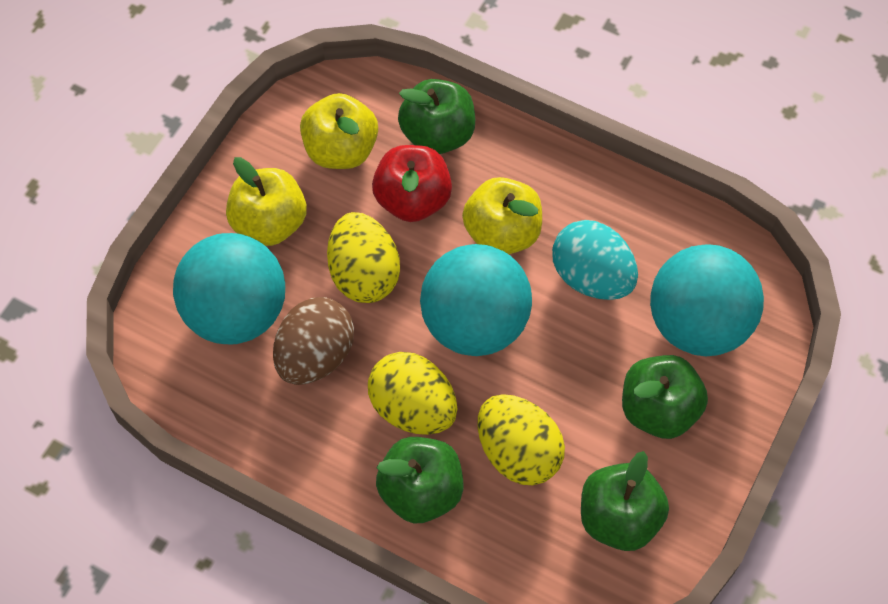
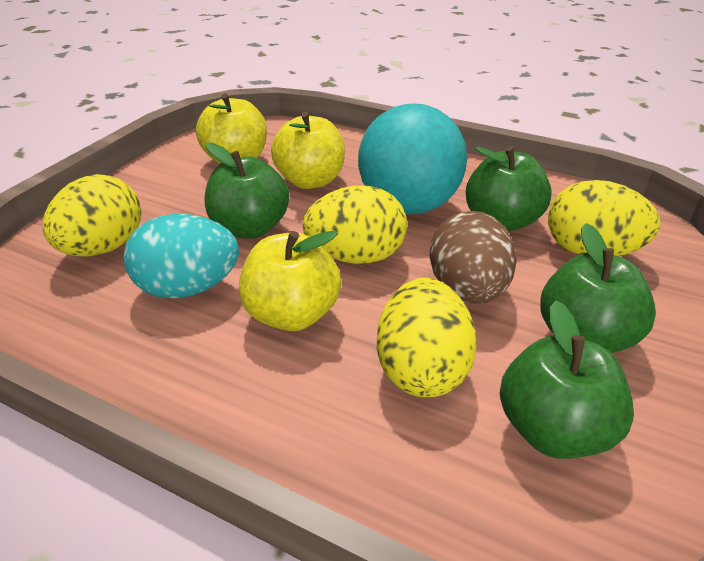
red apple: 1 -> 0
turquoise ball: 3 -> 1
yellow egg: 3 -> 4

